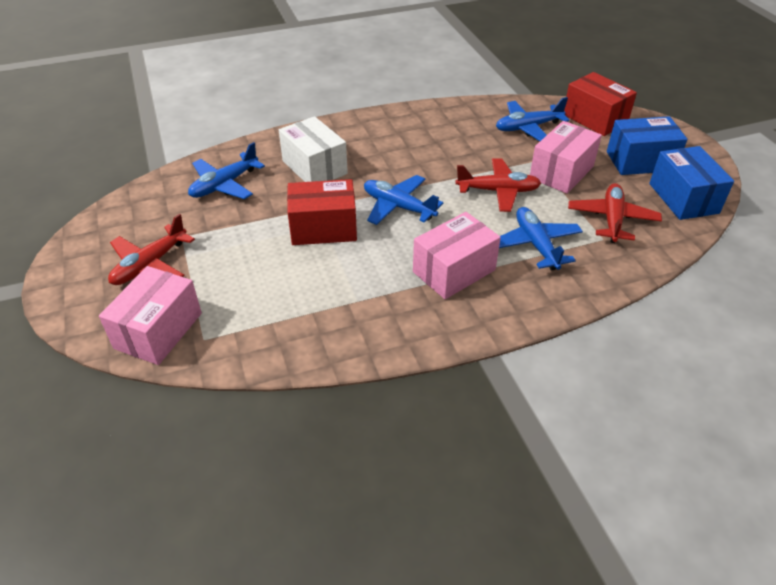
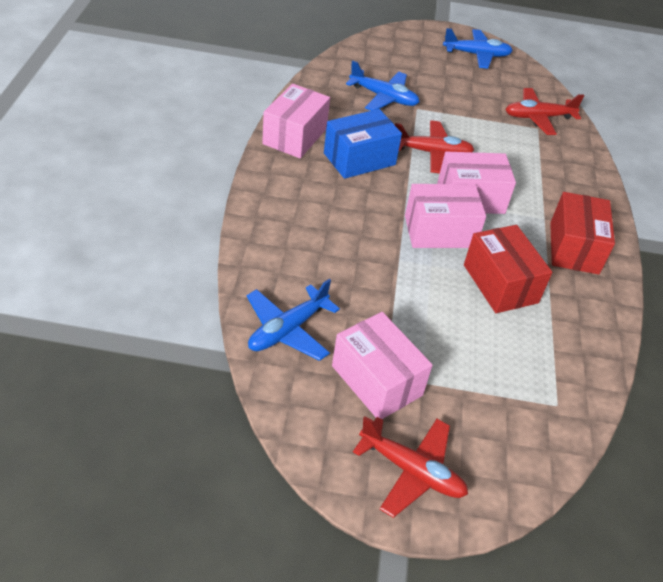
blue box: 2 -> 1
blue plane: 4 -> 3
pink box: 3 -> 4
white box: 1 -> 0

